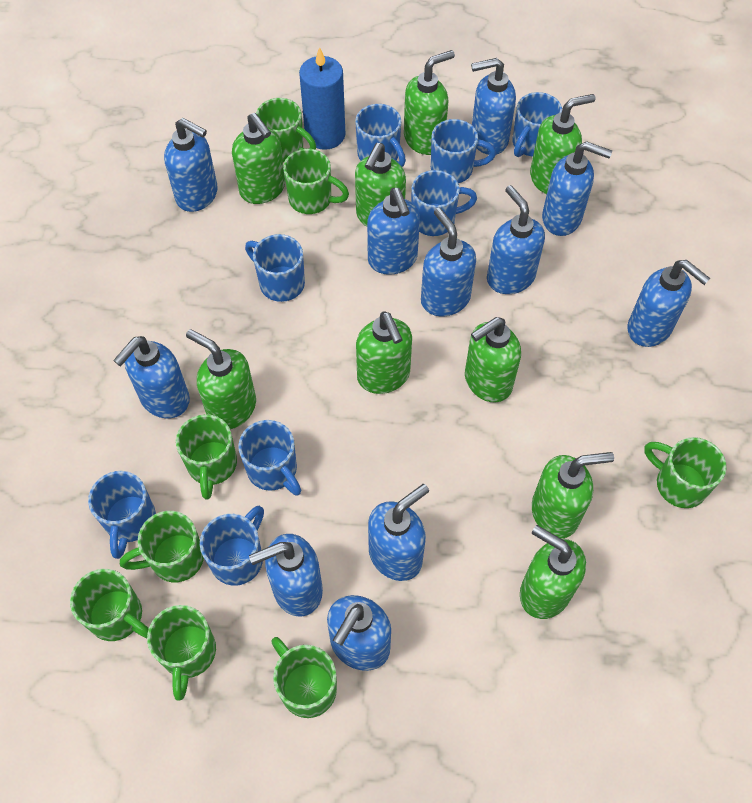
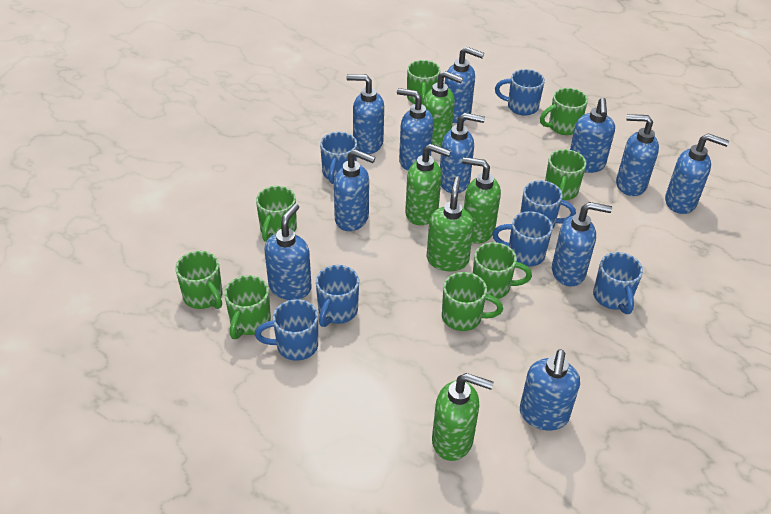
blue candle: 1 -> 0
blue mug: 8 -> 7
green soap dispenser: 9 -> 5

